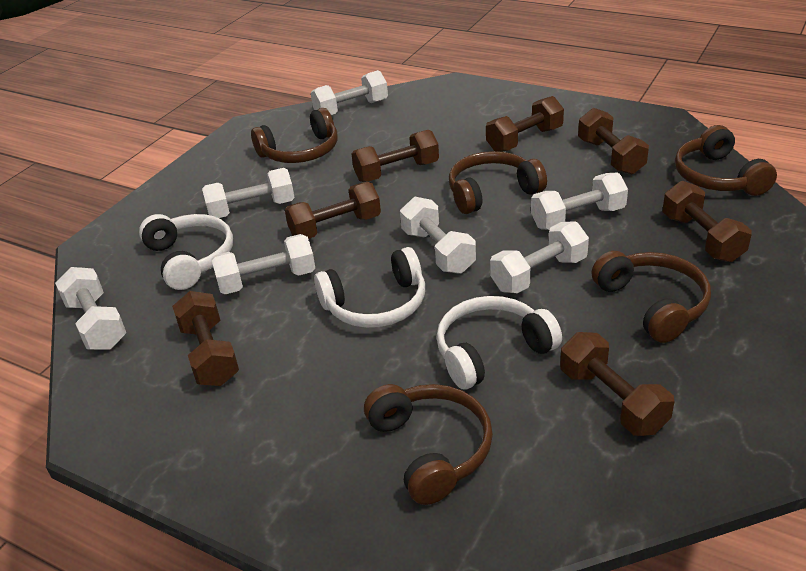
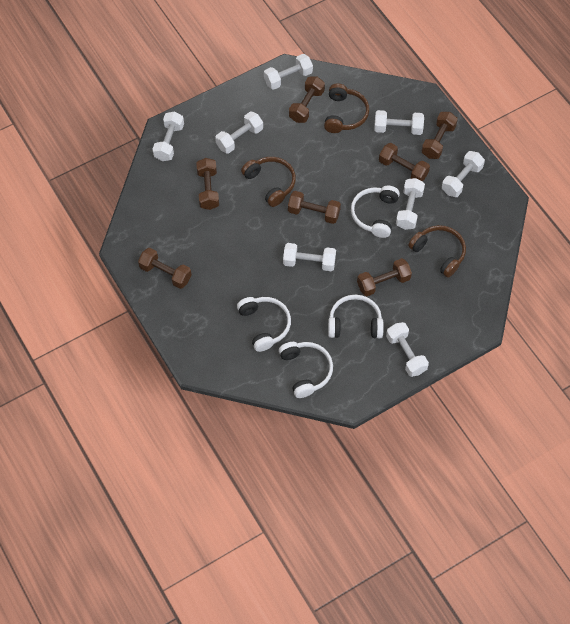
brown headphones: 5 -> 3
white dumbbell: 7 -> 8
white headphones: 3 -> 4

